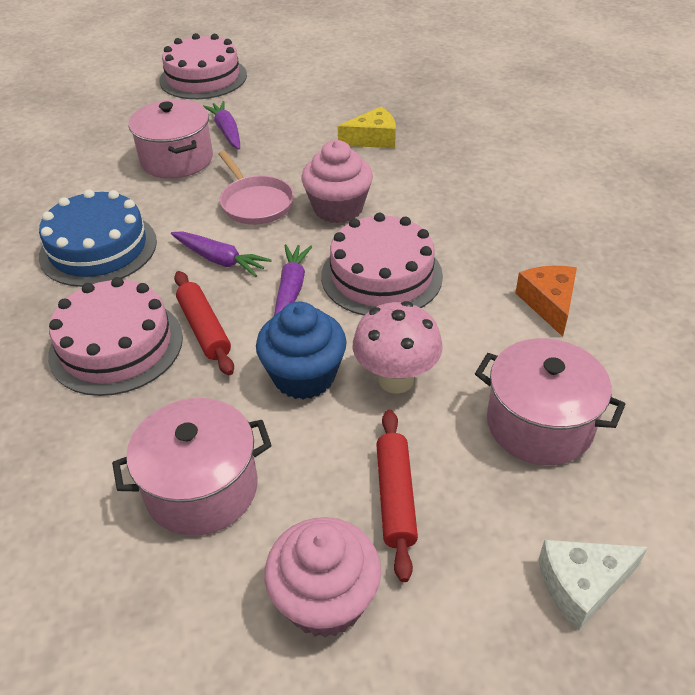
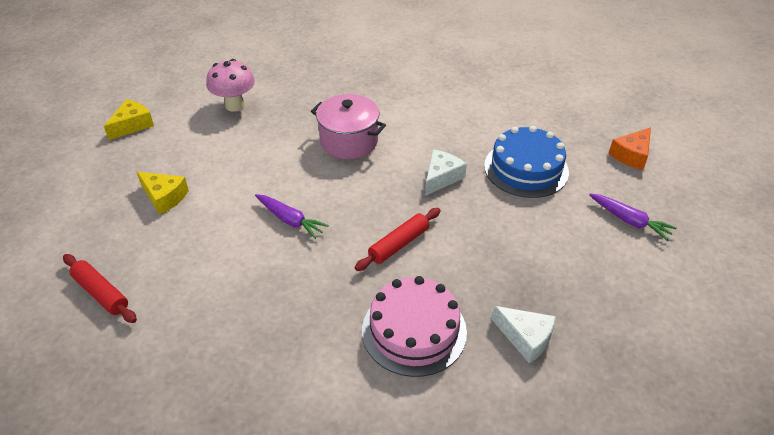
blue cupcake: 1 -> 0
pink cake: 3 -> 1
pink cupcake: 2 -> 0
pink pan: 1 -> 0
pink pot: 3 -> 1
purple carrot: 3 -> 2
white cheese: 1 -> 2
yellow cheese: 1 -> 2

